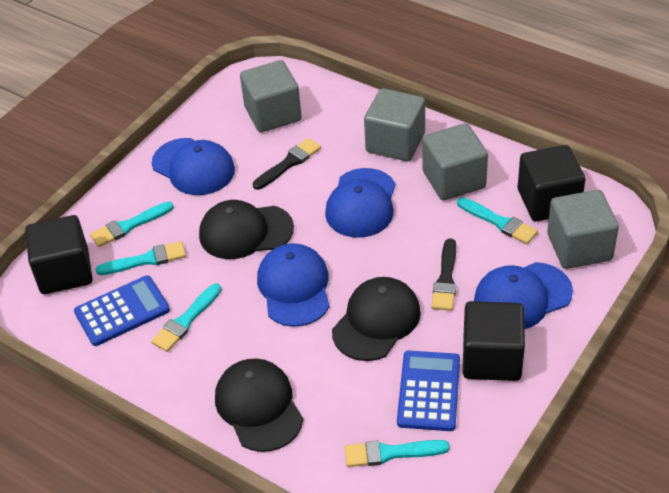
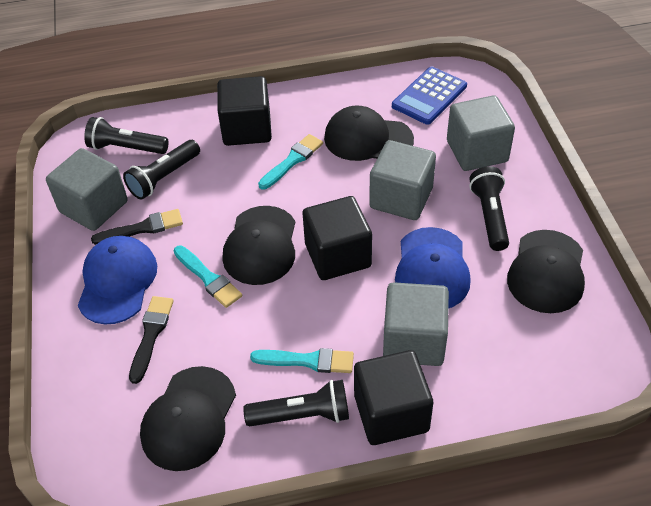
black cap: 3 -> 4
black flashlight: 0 -> 4
blue calculator: 2 -> 1
blue cap: 4 -> 2
turquoise brush: 5 -> 3

